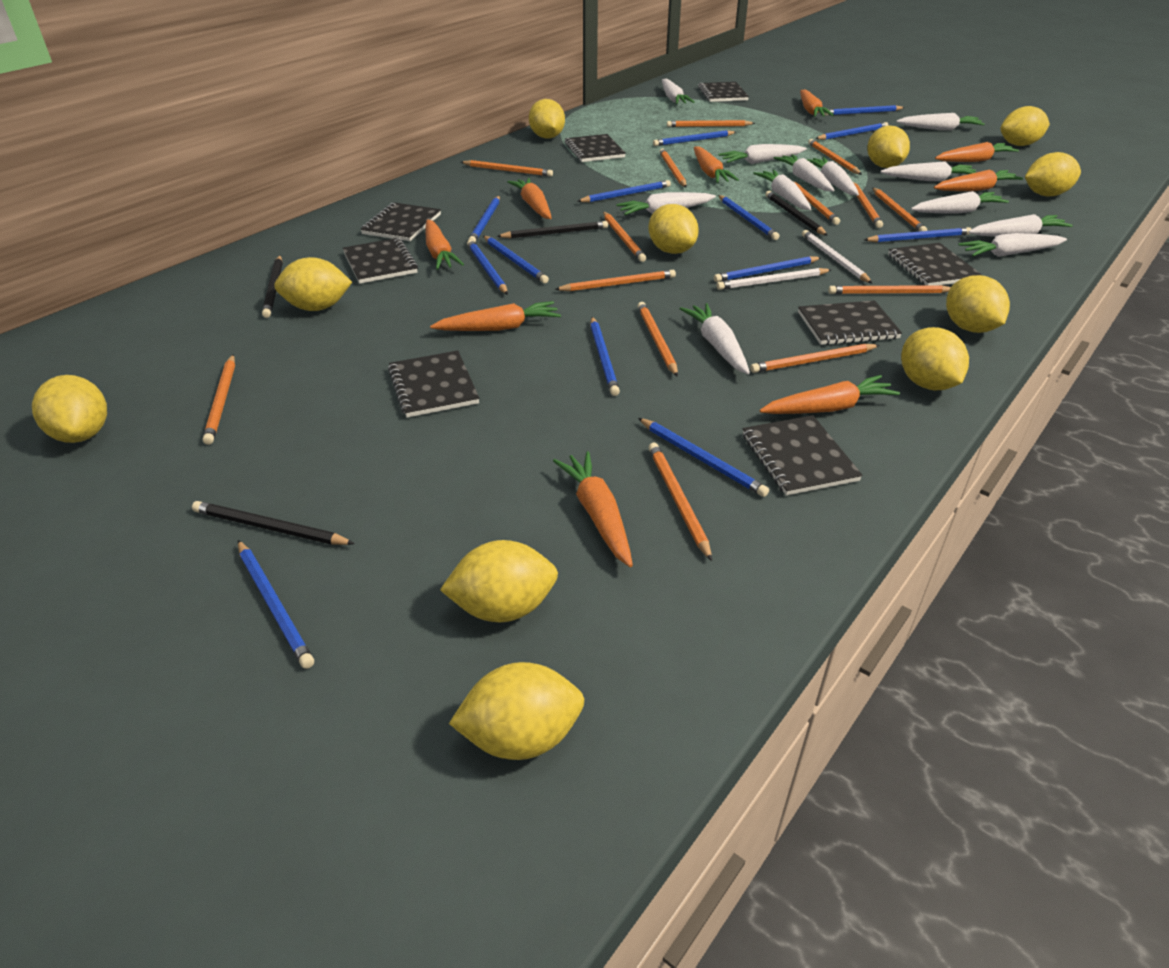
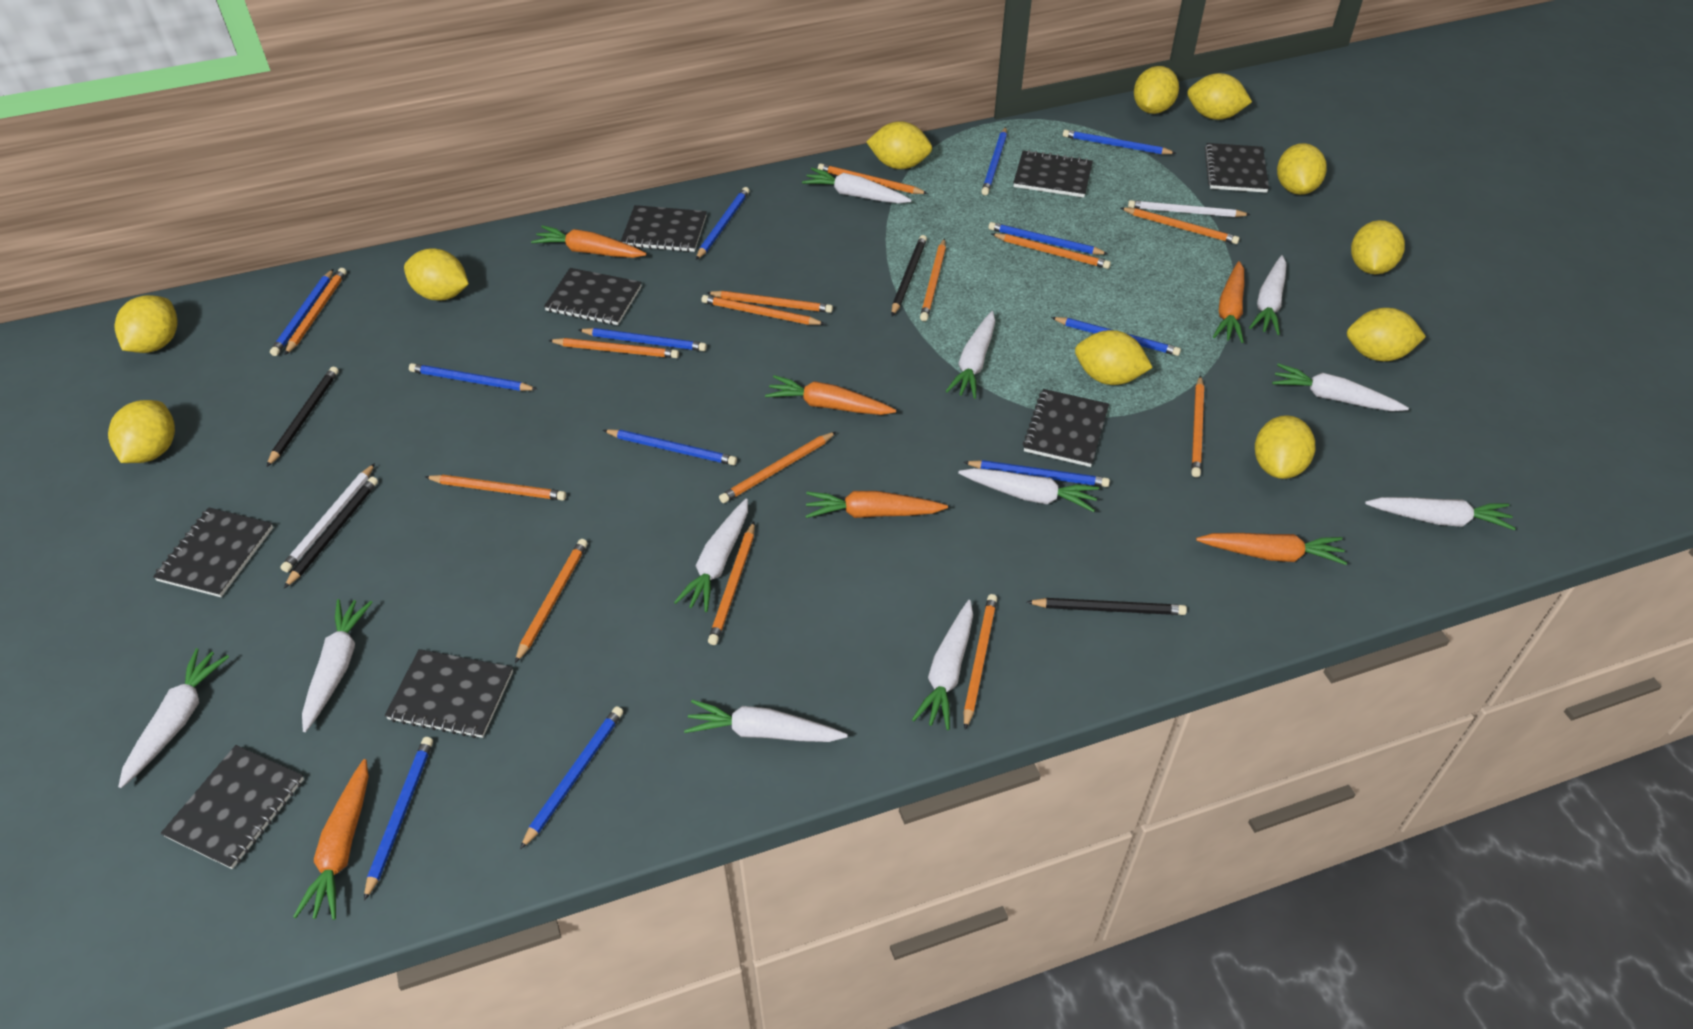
blue pencil: 13 -> 12
orange carrot: 9 -> 6
white carrot: 12 -> 11

